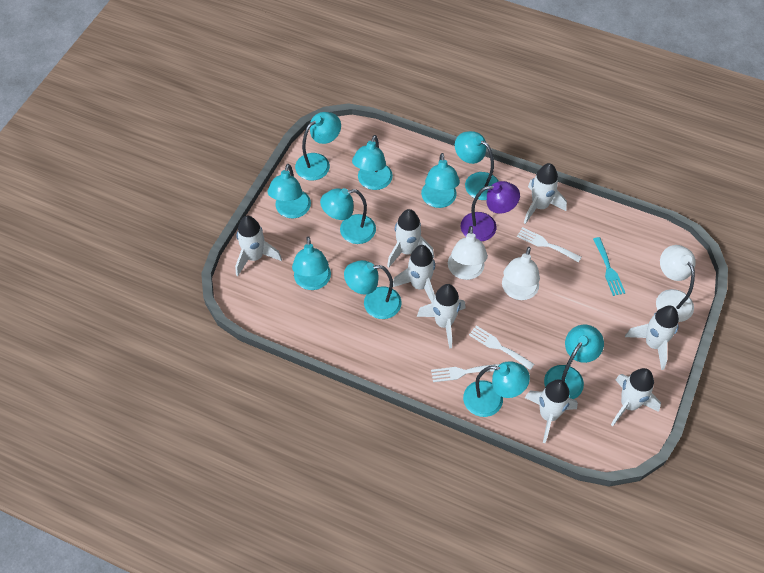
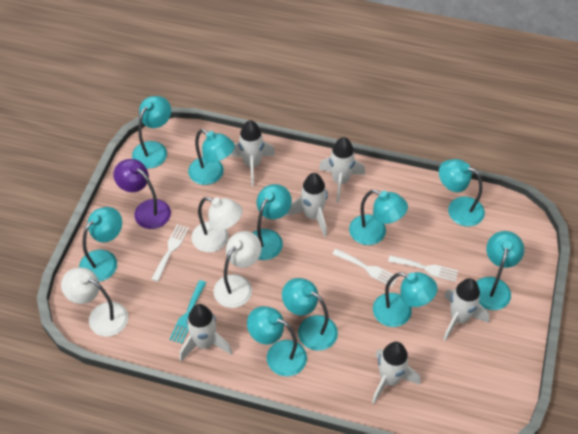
white rocket: 8 -> 6

